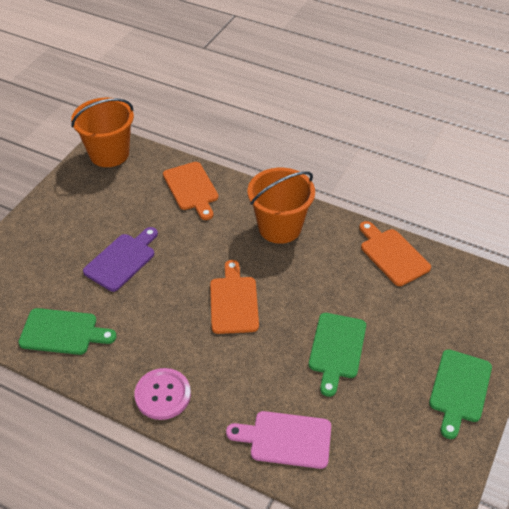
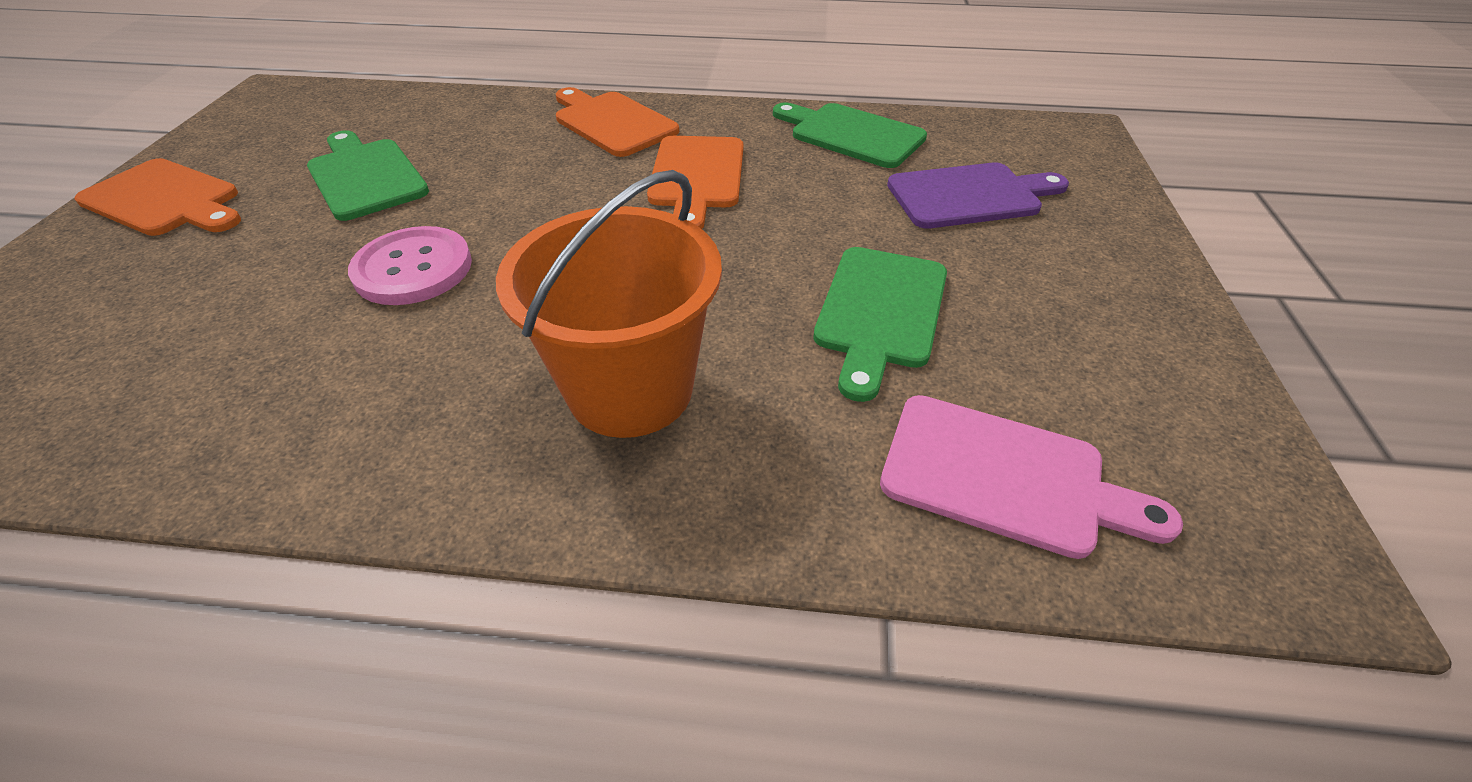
orange bucket: 2 -> 1

